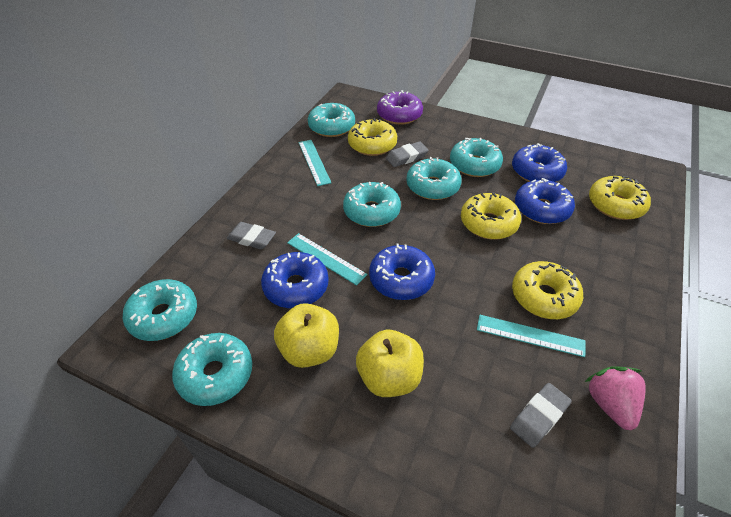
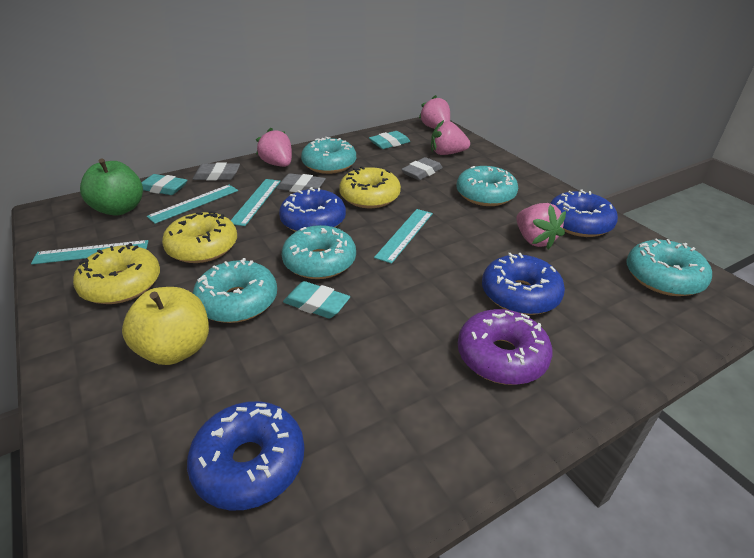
green apple: 0 -> 1
pink strawberry: 1 -> 4
turquoise donut: 6 -> 5
turquoise eraser: 0 -> 3
turquoise ruler: 3 -> 4
yellow apple: 2 -> 1
yellow donut: 4 -> 3

